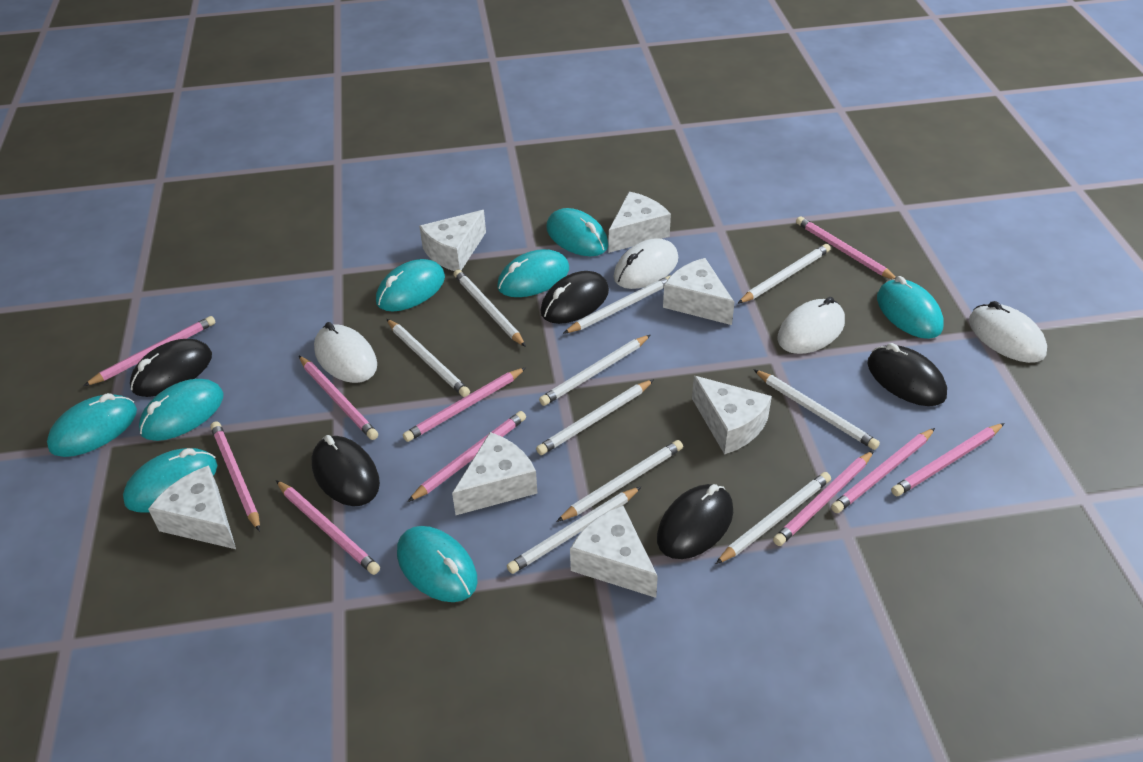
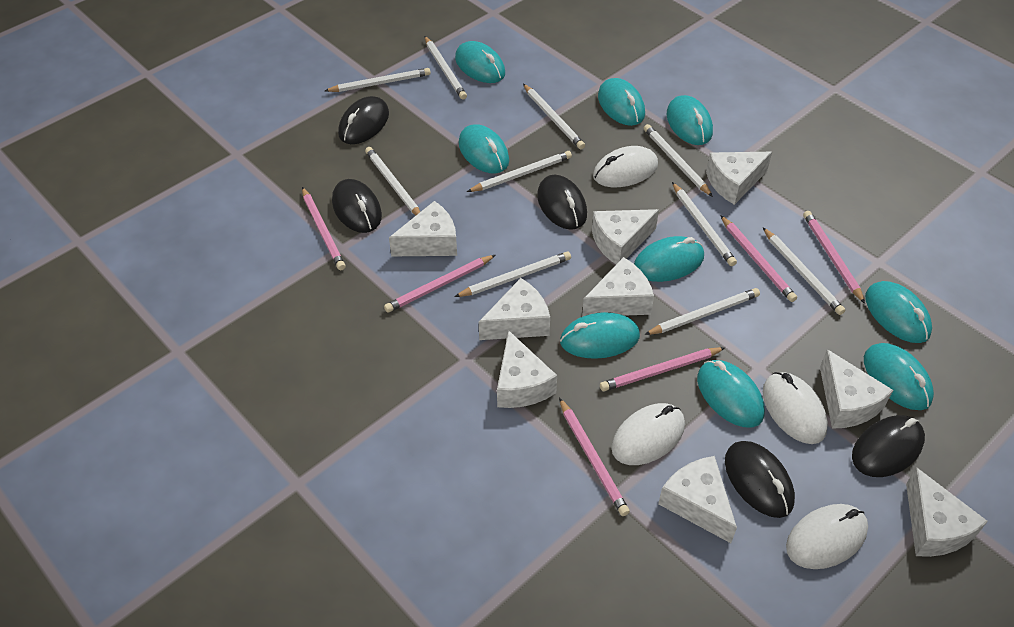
pink pencil: 10 -> 6
turquoise mouse: 8 -> 9
white cheese: 7 -> 9

